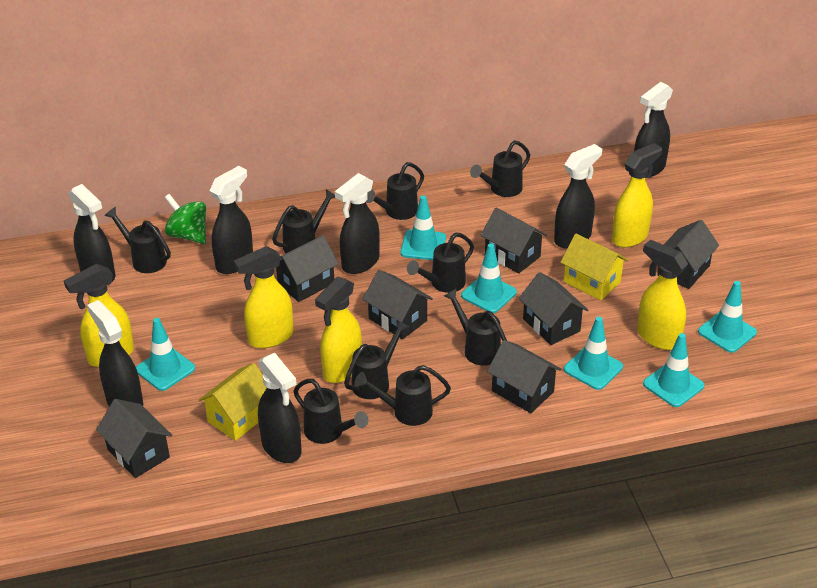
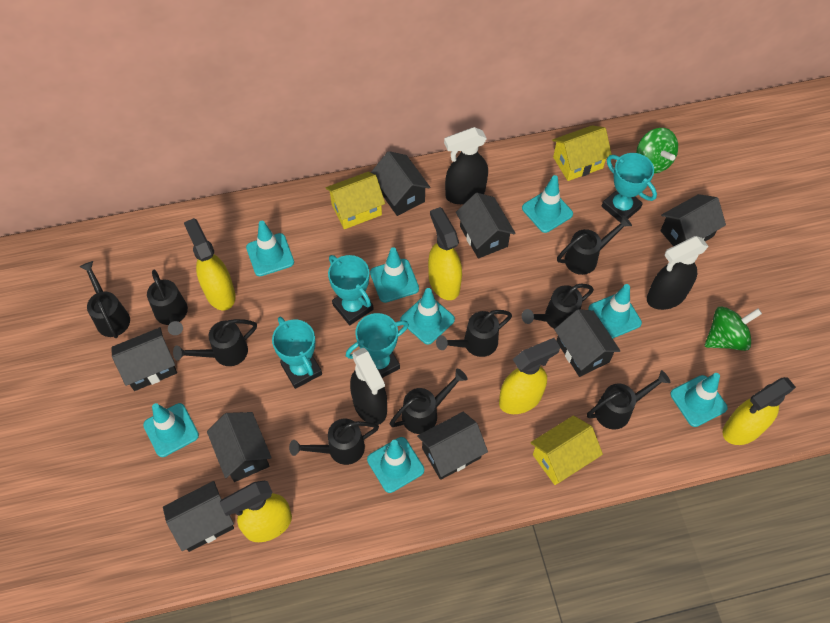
black house: 7 -> 8
black spray bottle: 7 -> 3
green spinning top: 1 -> 2
turquoise traffic cone: 6 -> 8
turquoise trophy: 0 -> 4
yellow house: 2 -> 3

